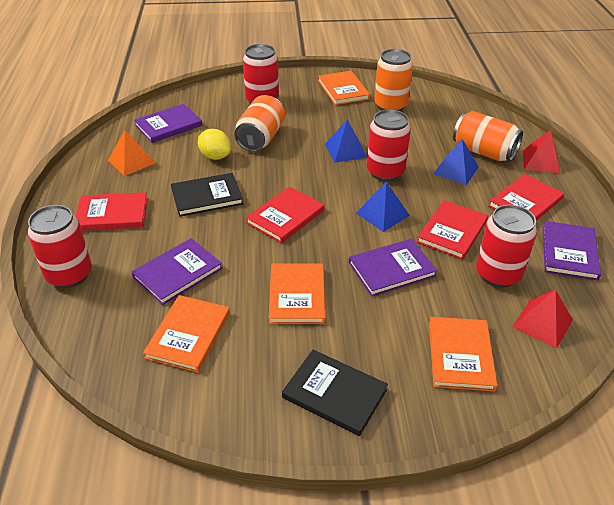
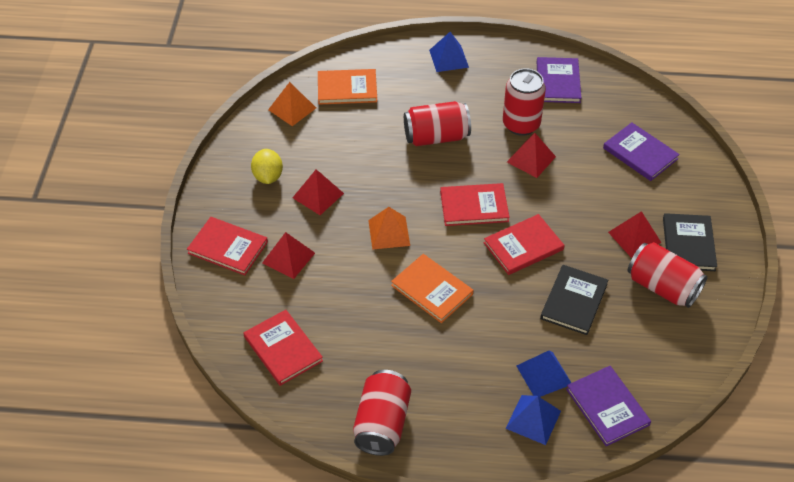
orange book: 4 -> 2
orange can: 3 -> 0
orange pyramid: 1 -> 2
purple book: 4 -> 3
red pyramid: 2 -> 4

